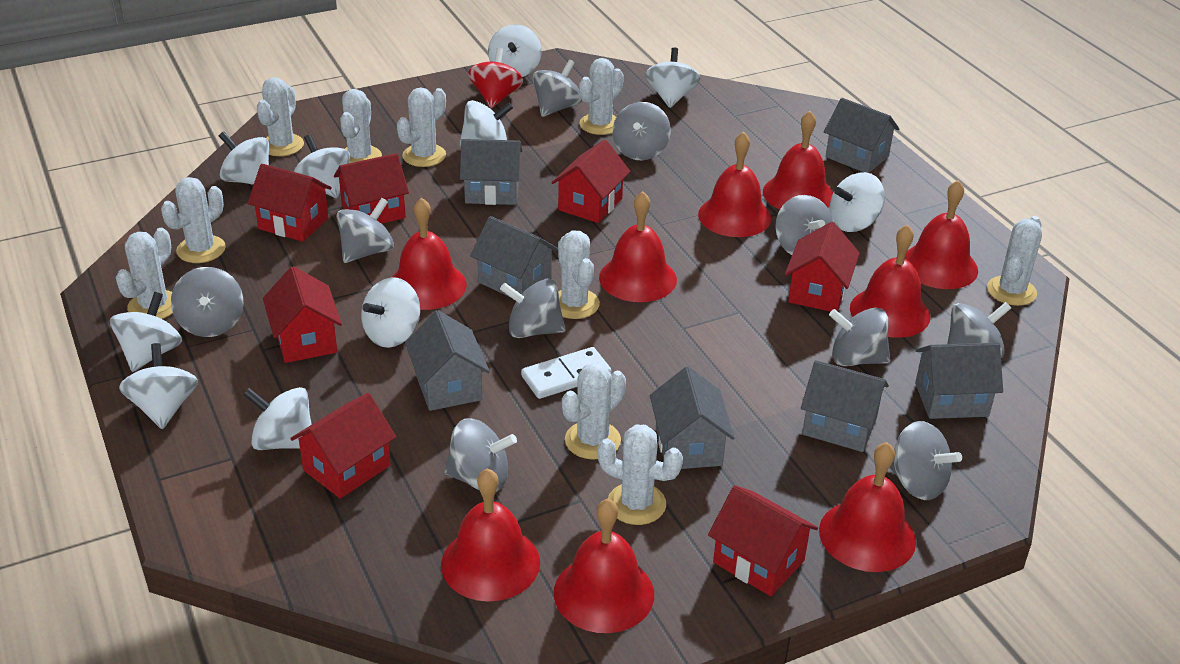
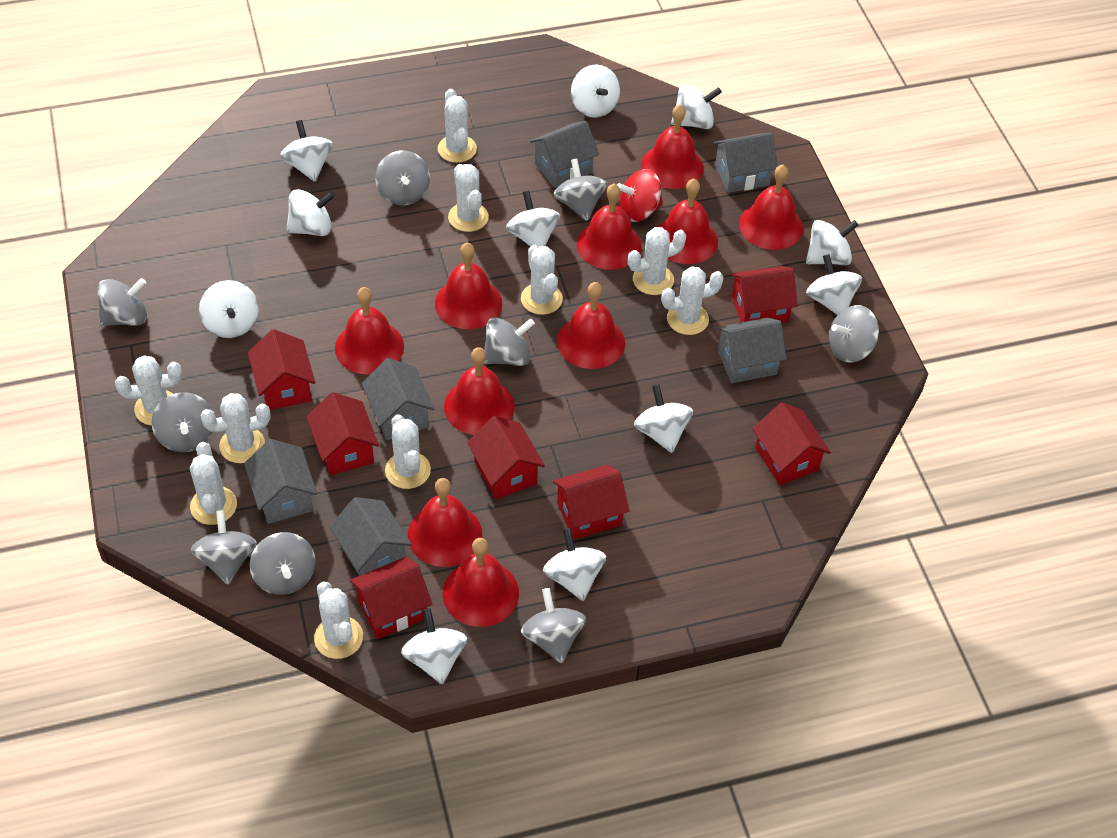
grey house: 7 -> 6
grey spinning top: 10 -> 9
red bell: 9 -> 10
white domino: 1 -> 0
white spinning top: 10 -> 11

